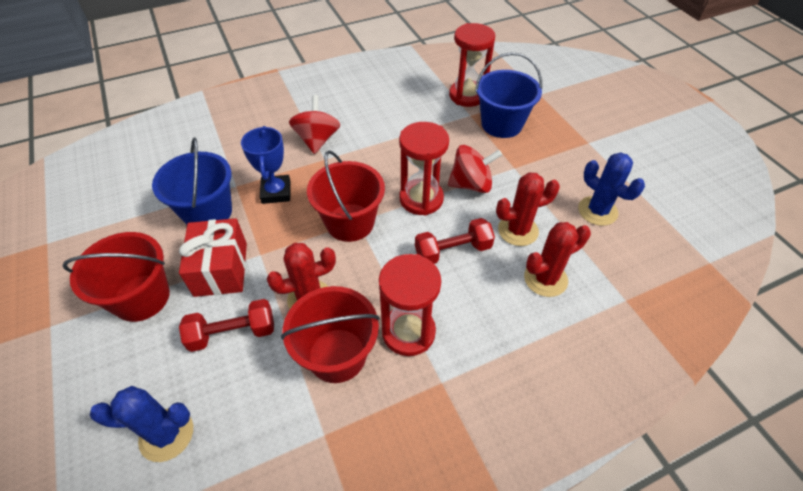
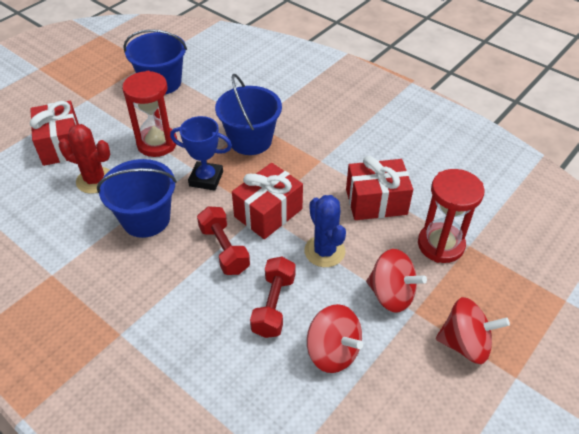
blue bucket: 2 -> 3
blue cactus: 2 -> 1
red bucket: 3 -> 0
red cactus: 3 -> 1
red gift: 1 -> 3
red hourglass: 3 -> 2
red spinning top: 2 -> 3

